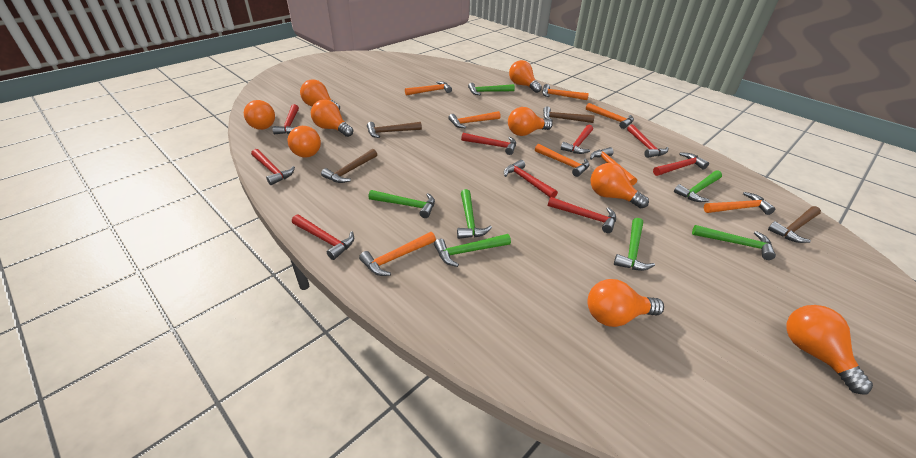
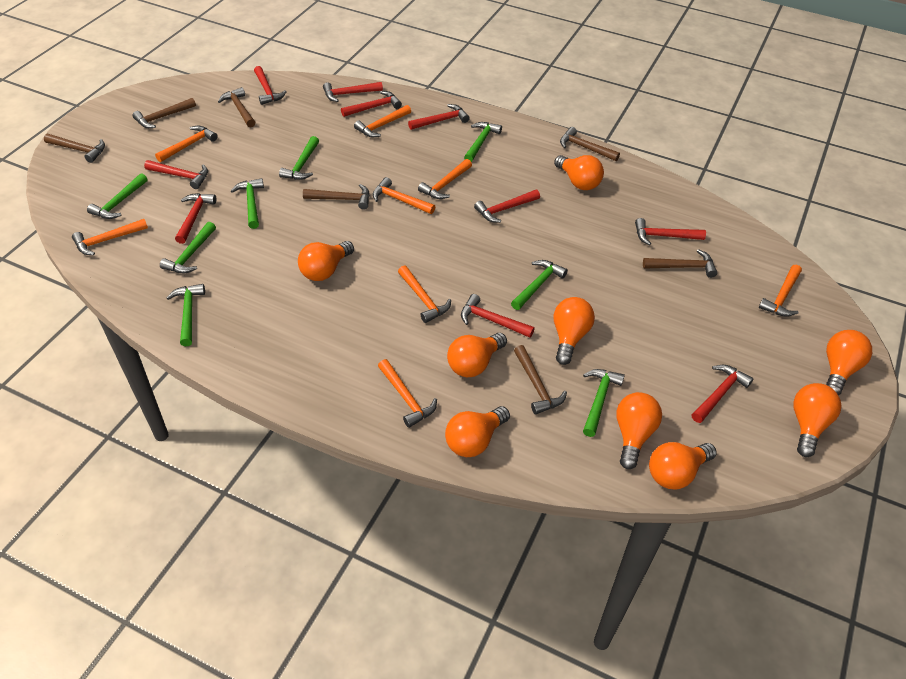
brown hammer: 4 -> 7
green hammer: 7 -> 8
red hammer: 9 -> 10

